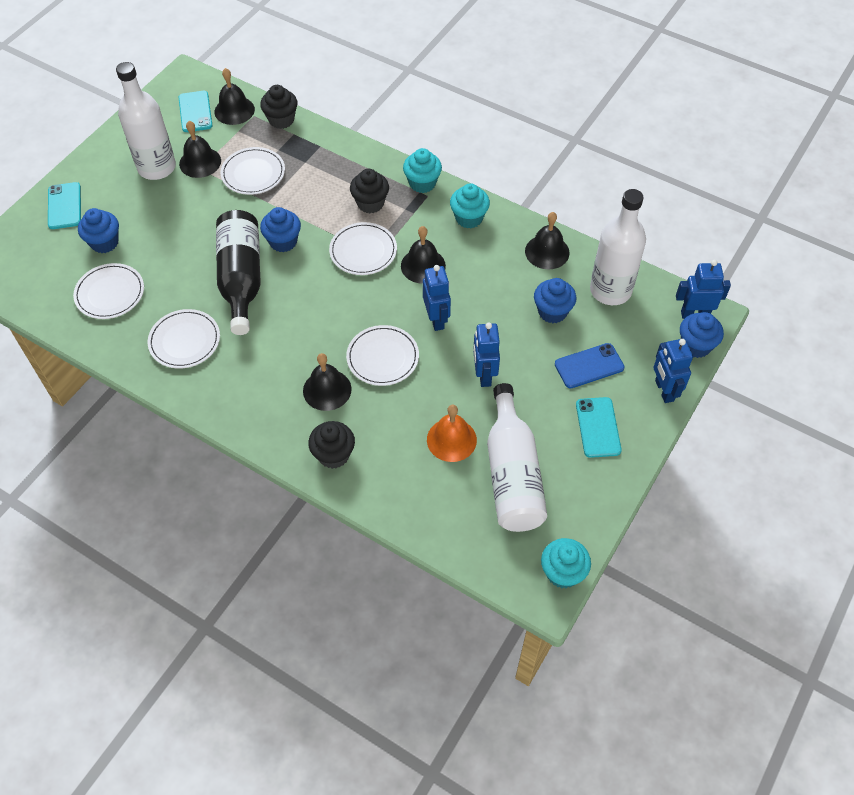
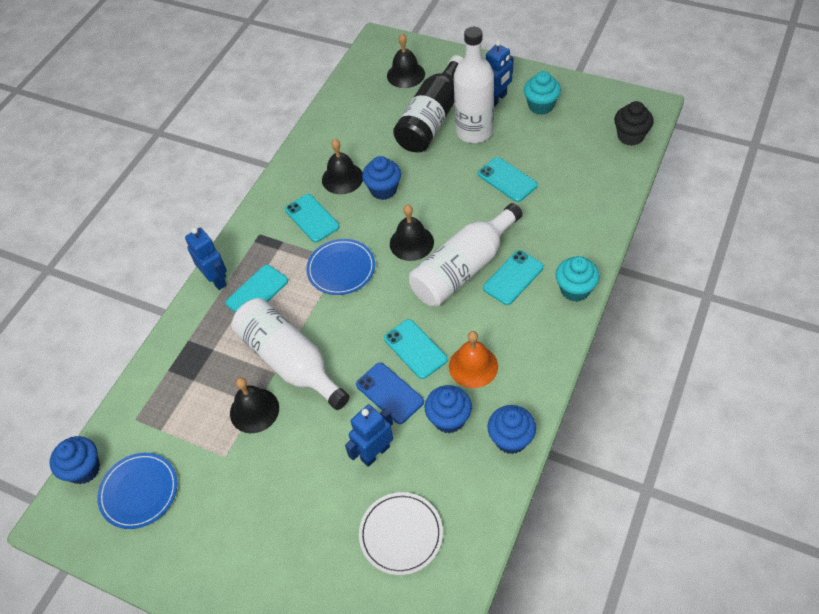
black bell: 5 -> 4
black cupcake: 3 -> 1
blue plate: 0 -> 2
blue robot: 4 -> 3
turquoise cupcake: 3 -> 2
turquoise phone: 3 -> 5
white plate: 5 -> 1

